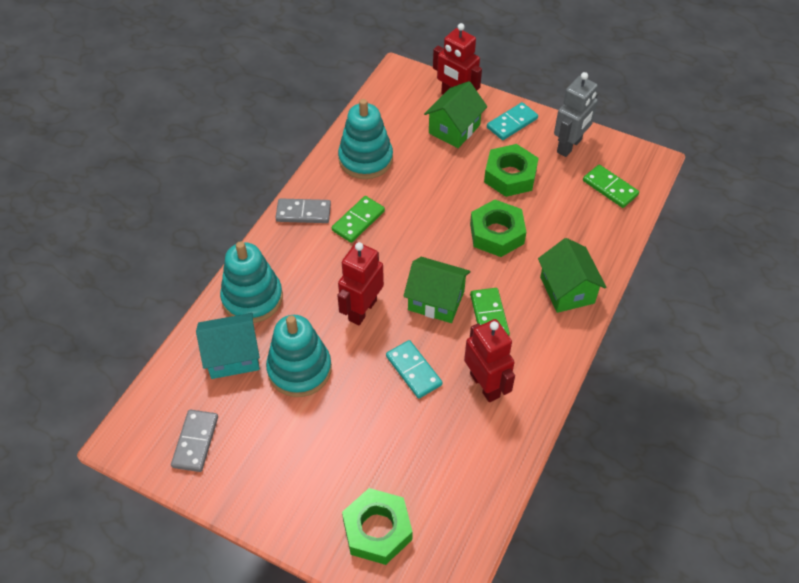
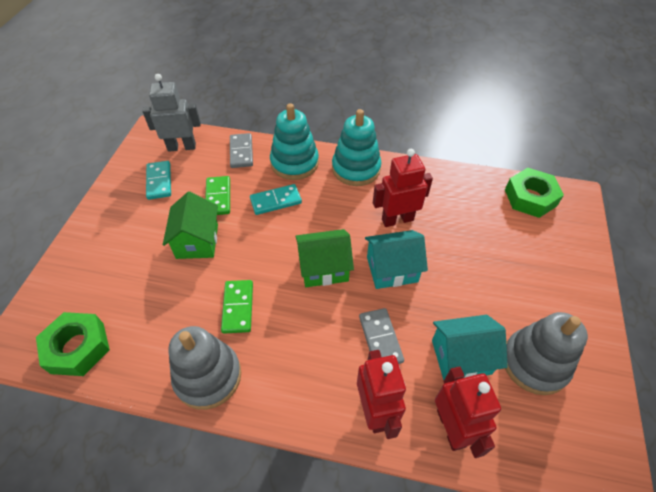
green domino: 3 -> 2
green house: 3 -> 2
green nut: 3 -> 2
grey stacking toy: 0 -> 2
turquoise house: 1 -> 2
turquoise stacking toy: 3 -> 2

